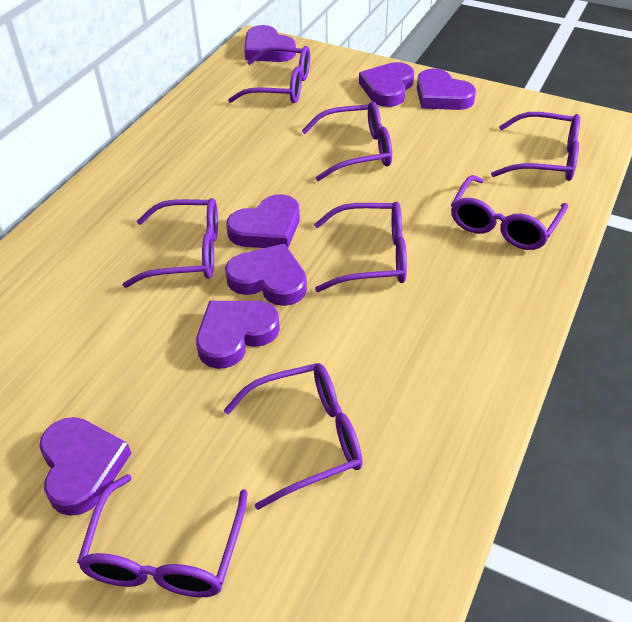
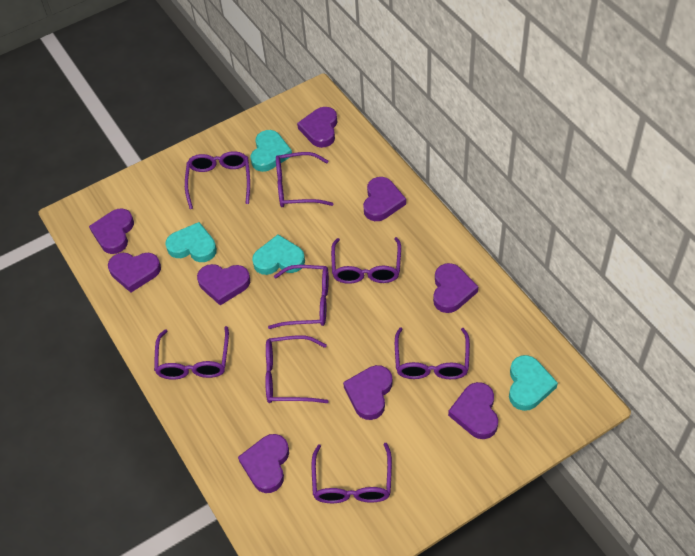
purple heart: 7 -> 9
turquoise heart: 0 -> 4

